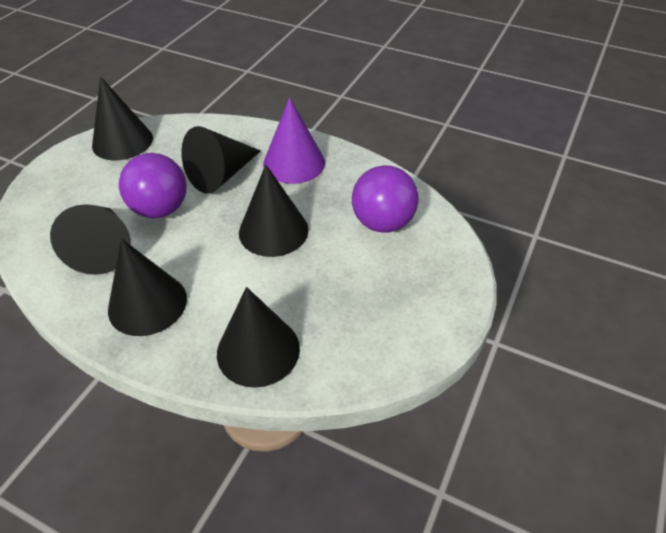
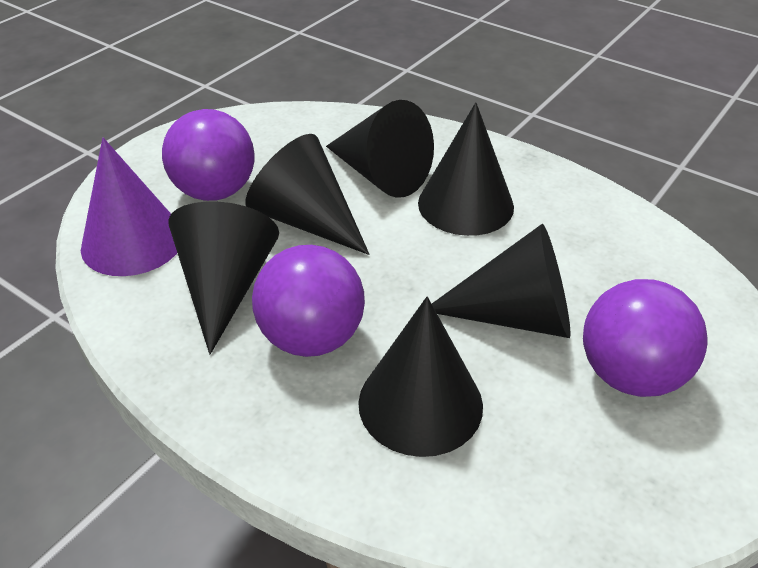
purple ball: 2 -> 3

